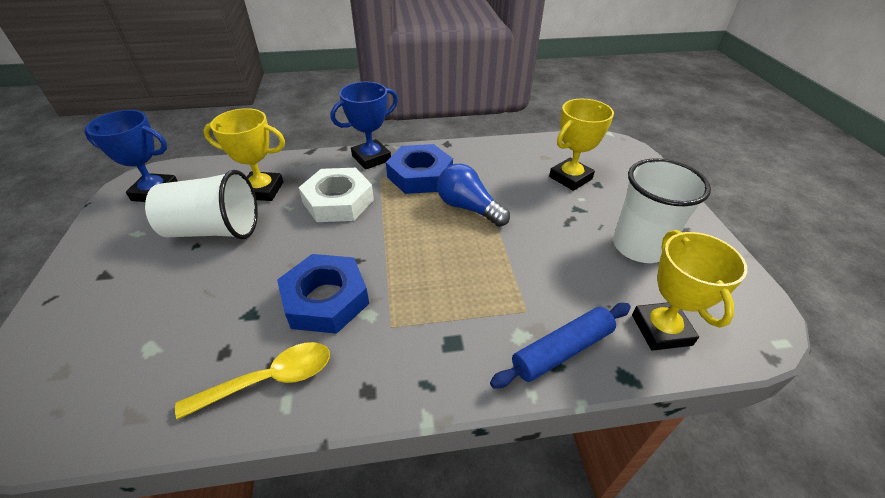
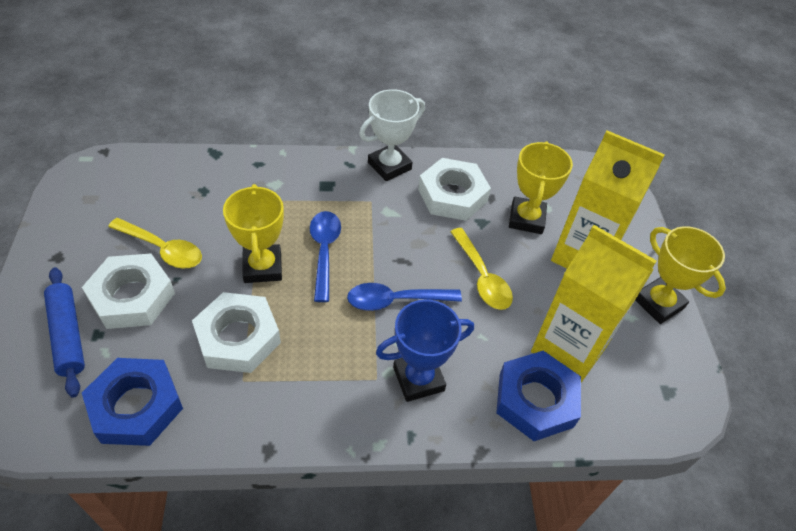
blue light bulb: 1 -> 0
blue spoon: 0 -> 2
blue trophy: 2 -> 1
white cup: 2 -> 0
white nut: 1 -> 3
white trophy: 0 -> 1
yellow carton: 0 -> 2
yellow spoon: 1 -> 2

